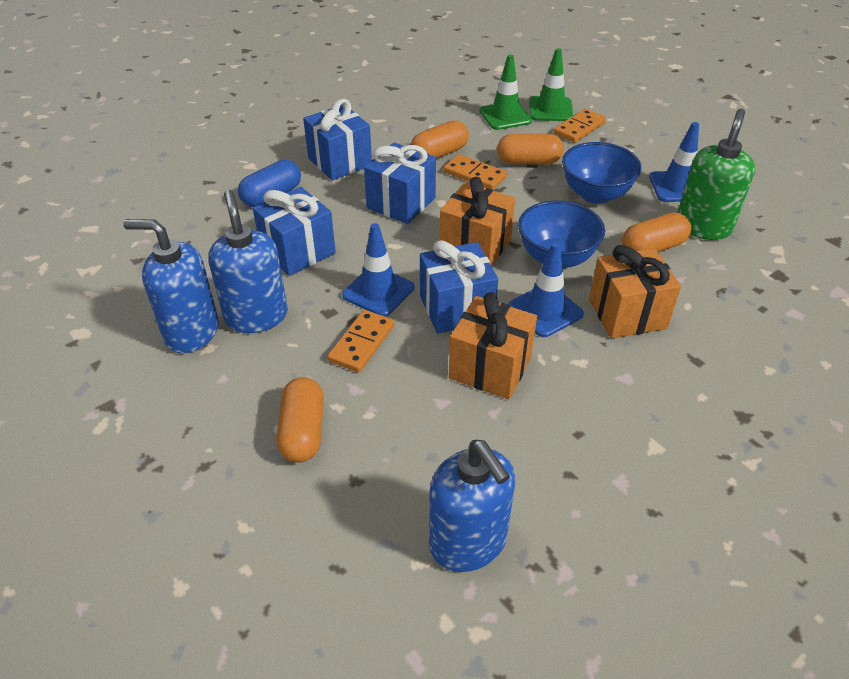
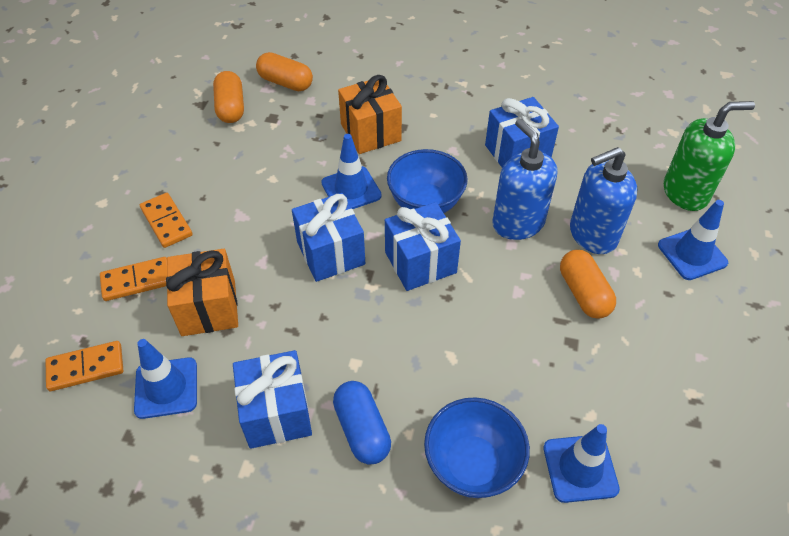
blue soap dispenser: 3 -> 2
blue traffic cone: 3 -> 4
green traffic cone: 2 -> 0
orange capsule: 4 -> 3
orange gift: 3 -> 2

